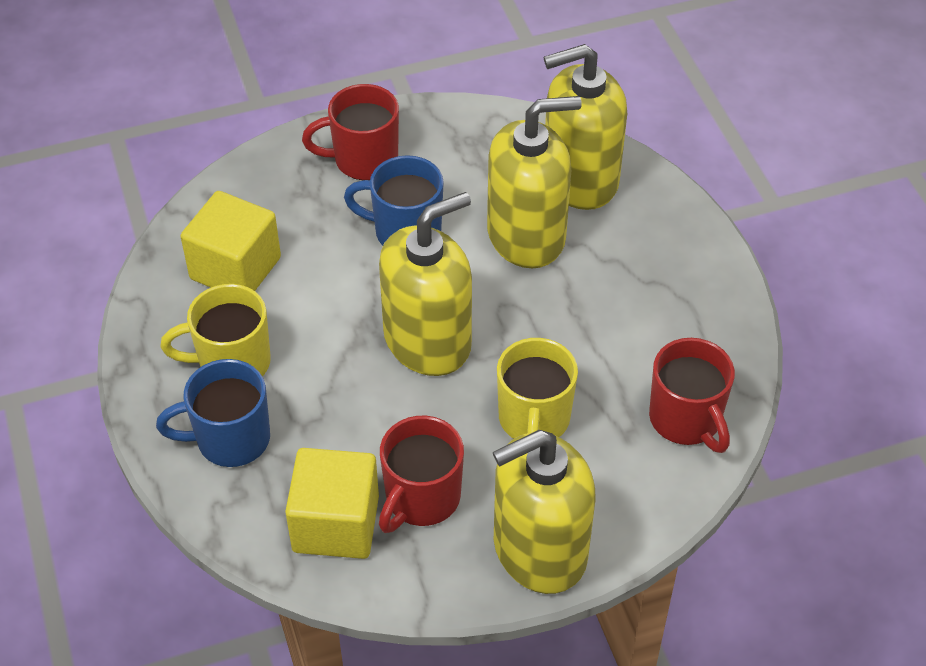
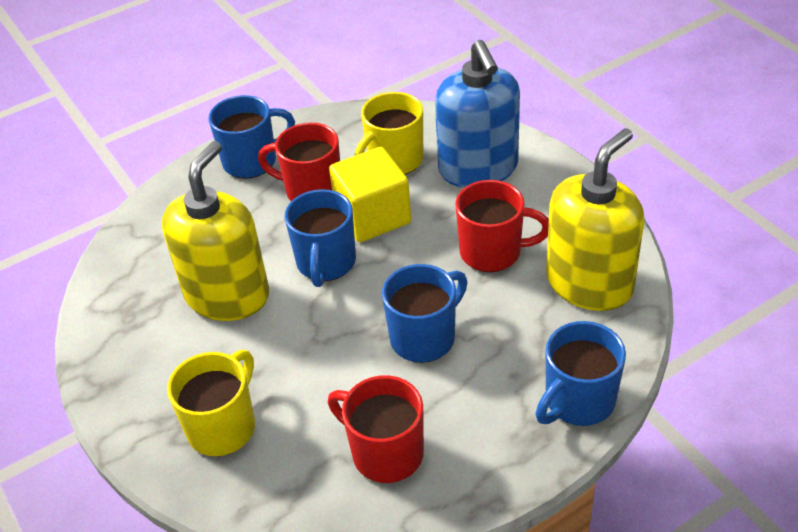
blue mug: 2 -> 4
blue soap dispenser: 0 -> 1
yellow cube: 2 -> 1
yellow soap dispenser: 4 -> 2

